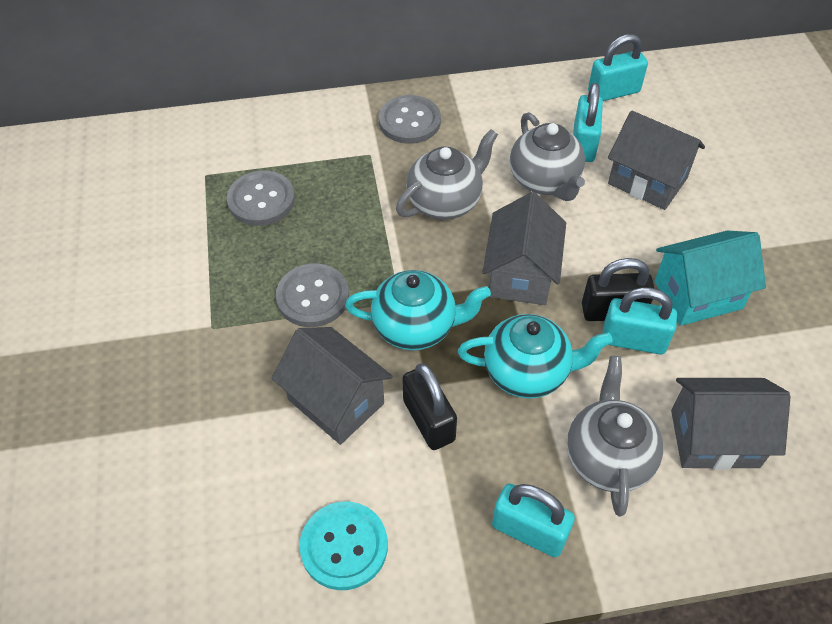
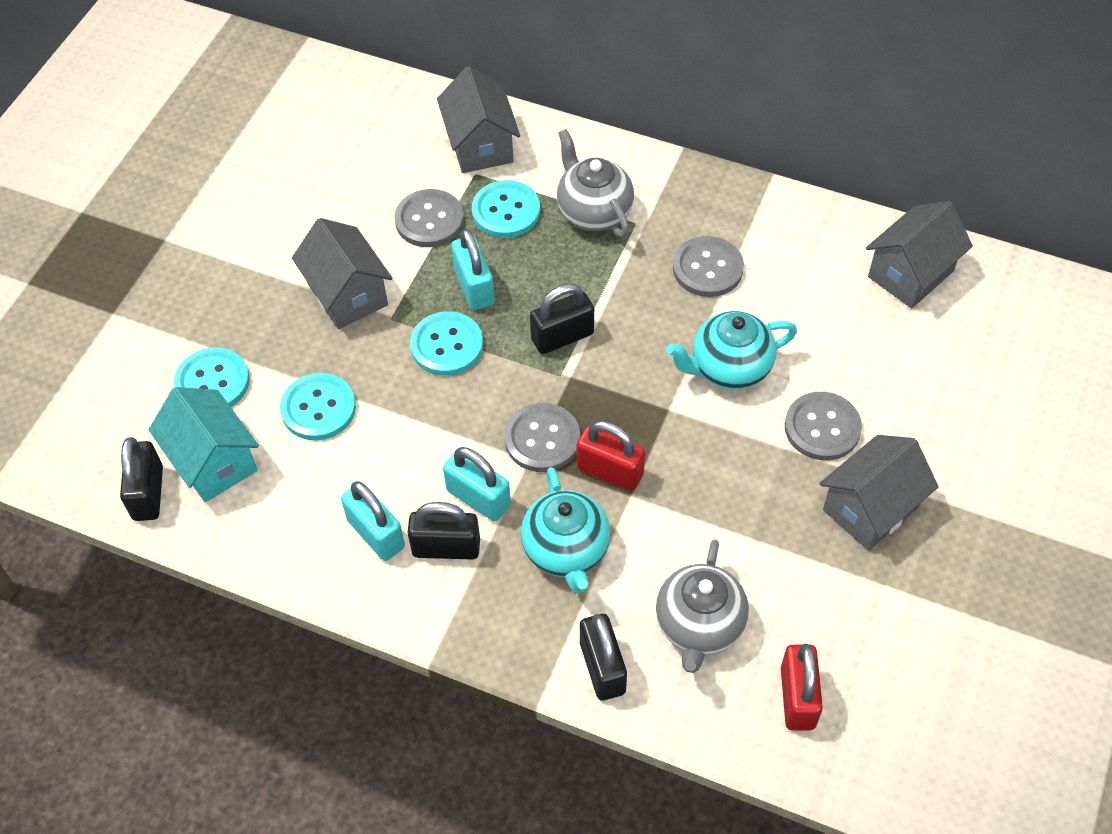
black padlock: 2 -> 4
grey button: 3 -> 4
grey teapot: 3 -> 2
red padlock: 0 -> 2
turquoise button: 1 -> 4
turquoise padlock: 4 -> 3

